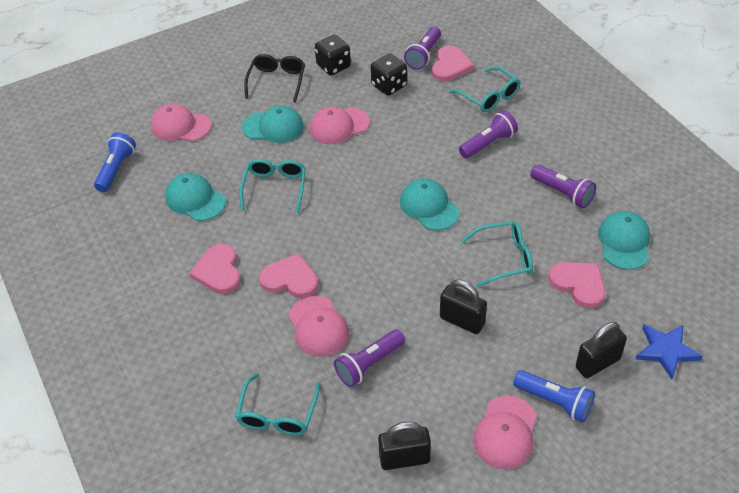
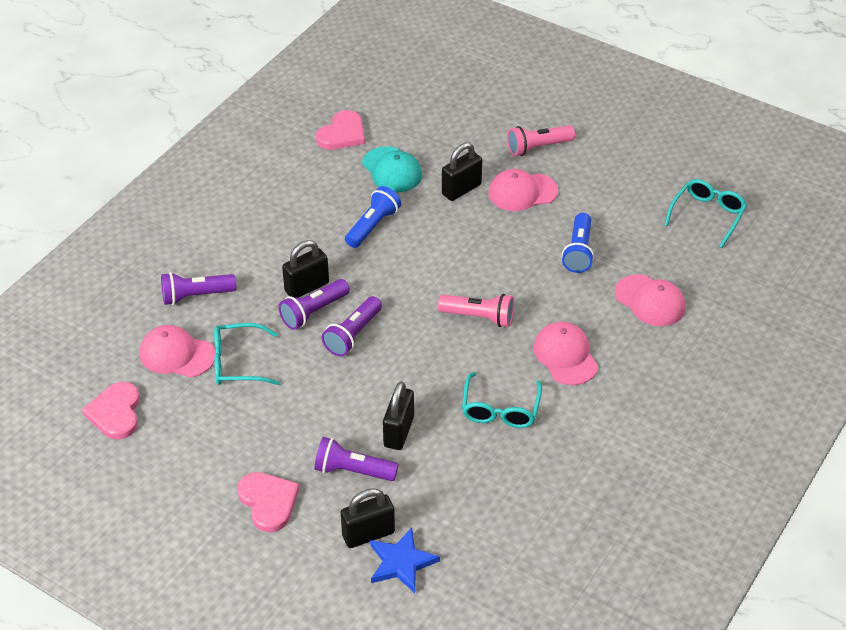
black dice: 2 -> 0
black glasses: 1 -> 0
black padlock: 3 -> 4
pink flashlight: 0 -> 2
pink heart: 4 -> 3
turquoise cap: 4 -> 1
turquoise glasses: 4 -> 3

